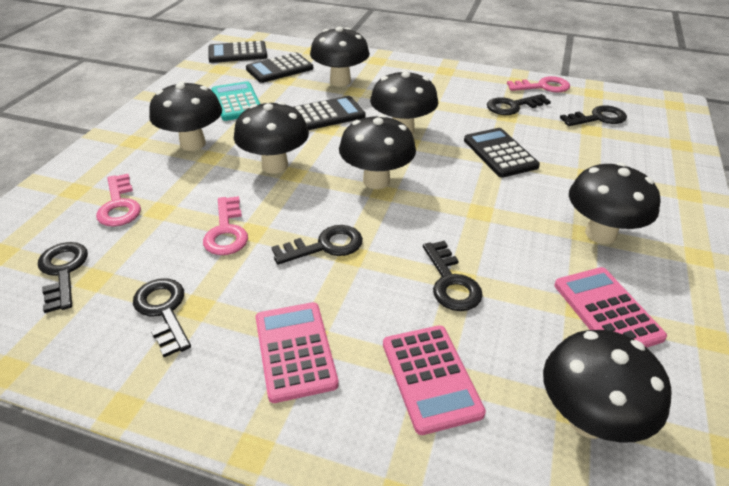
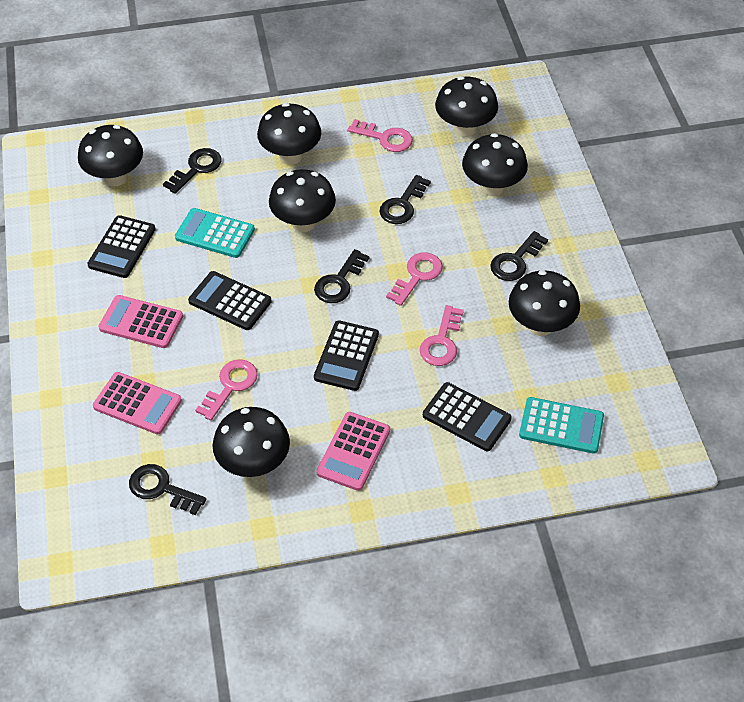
black key: 6 -> 5
pink key: 3 -> 4
turquoise calculator: 1 -> 2

